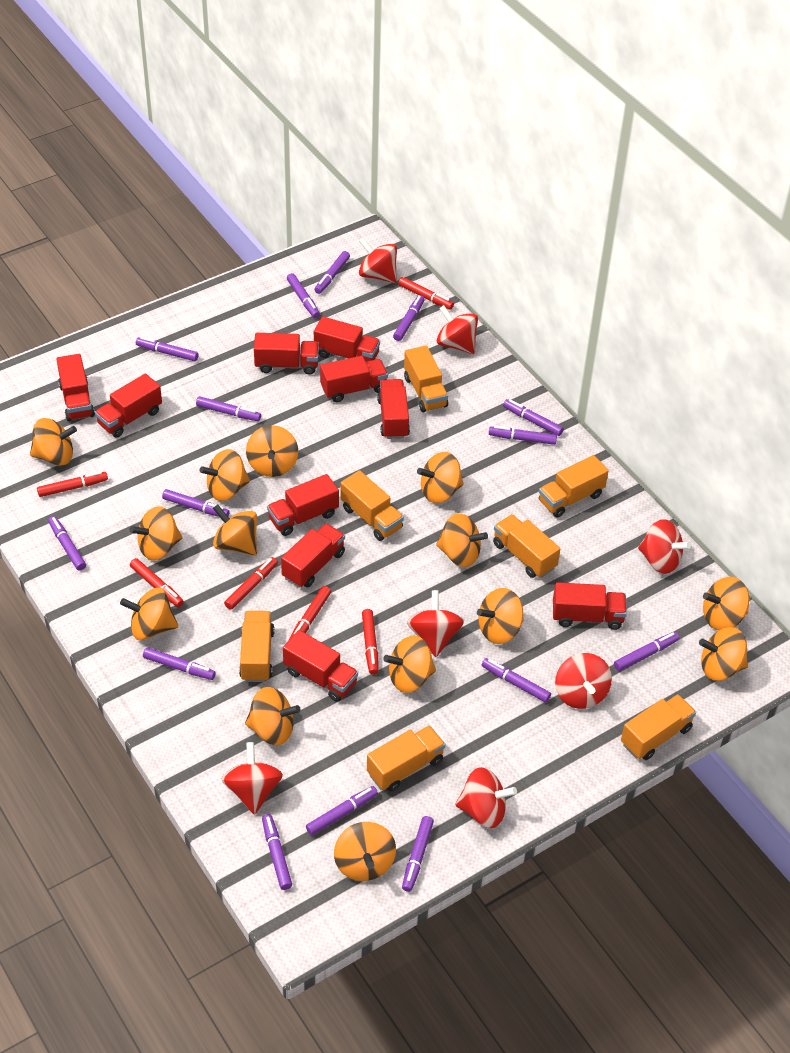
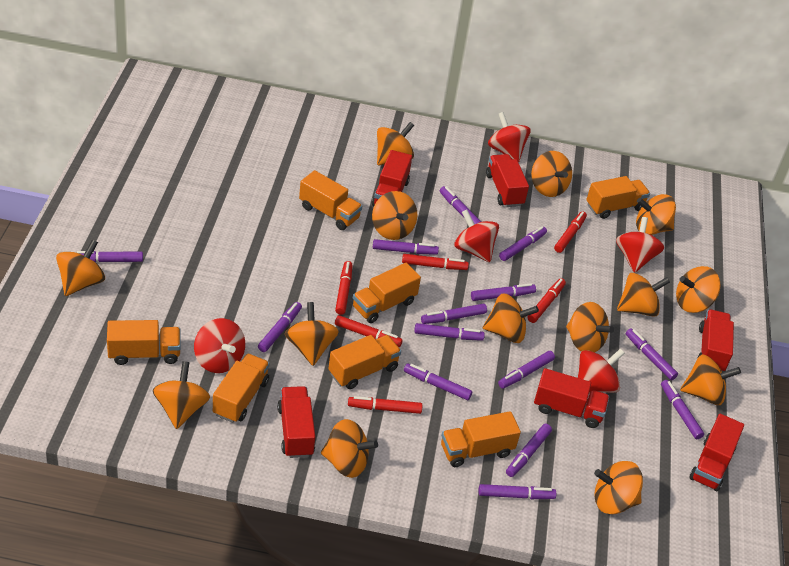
purple marker: 15 -> 14
red spinning top: 7 -> 5
red truck: 10 -> 6

